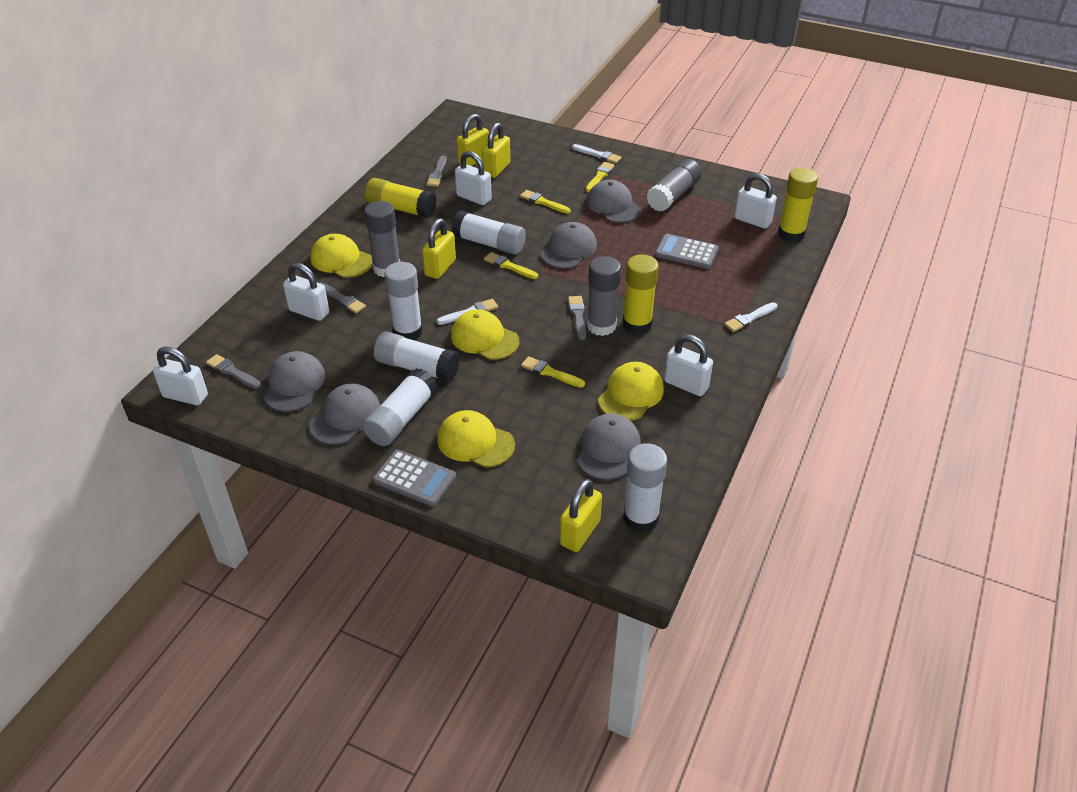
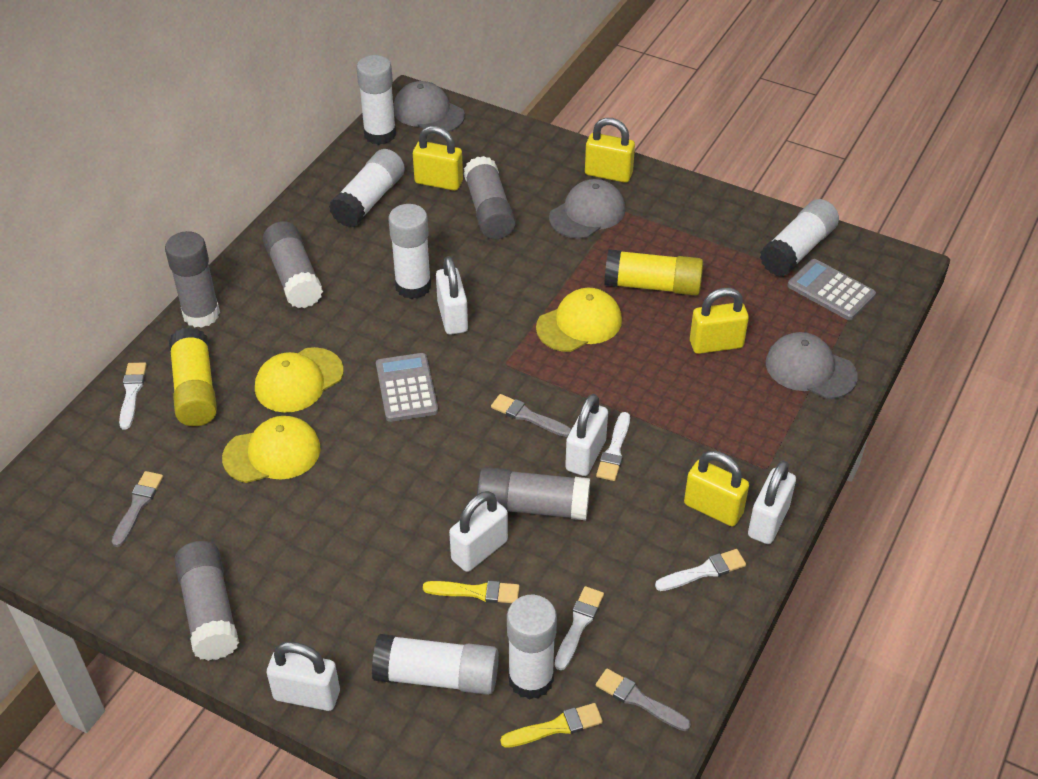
grey brush: 4 -> 3
grey cap: 5 -> 3
grey glue stick: 3 -> 5
white brush: 3 -> 4
white glue stick: 5 -> 6
yellow brush: 4 -> 2
yellow cap: 4 -> 3
yellow glue stick: 3 -> 2

